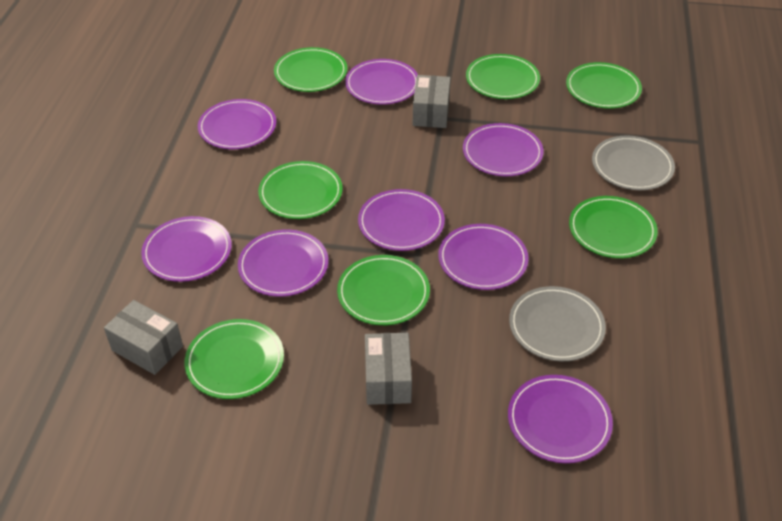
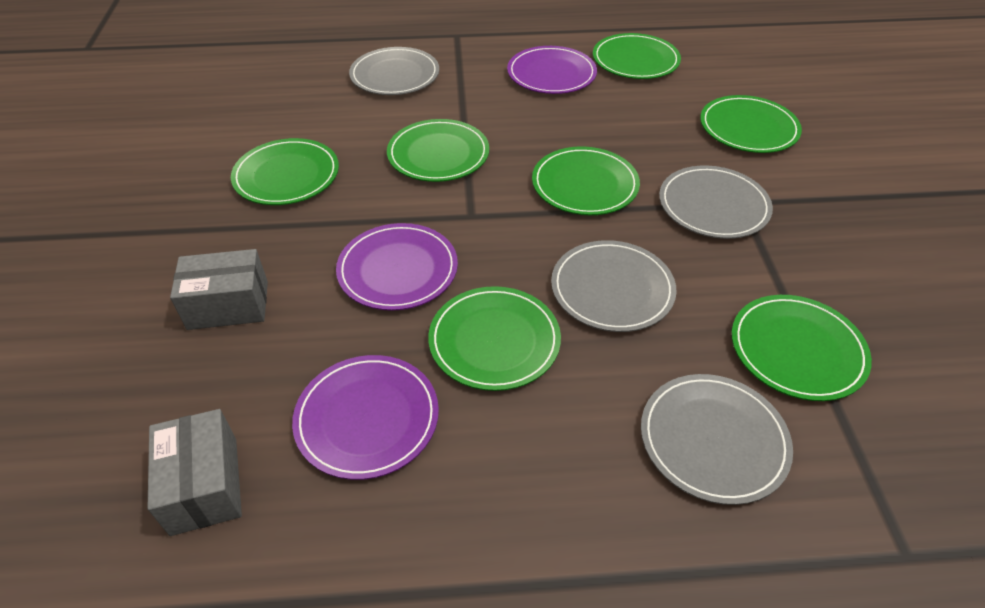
grey box: 3 -> 2
grey plate: 2 -> 4
purple plate: 8 -> 3

